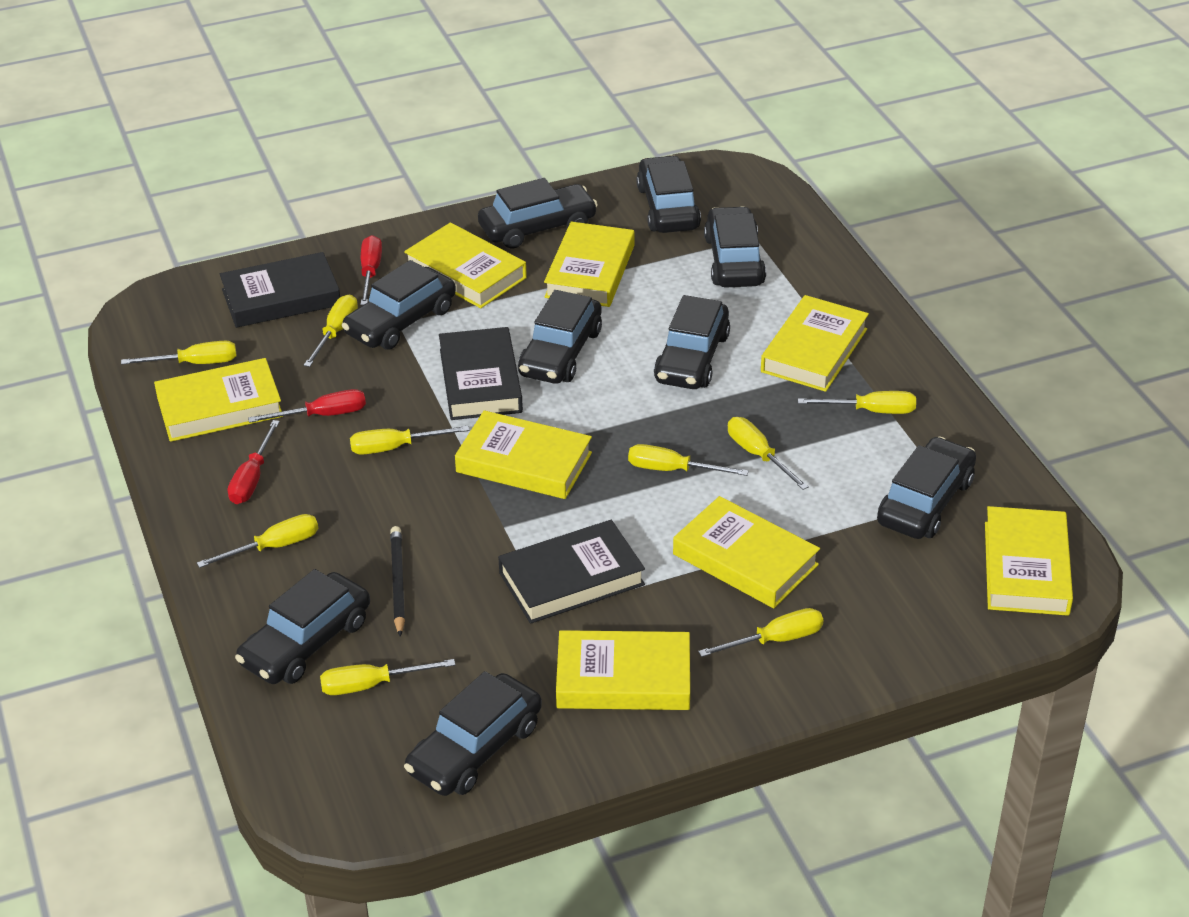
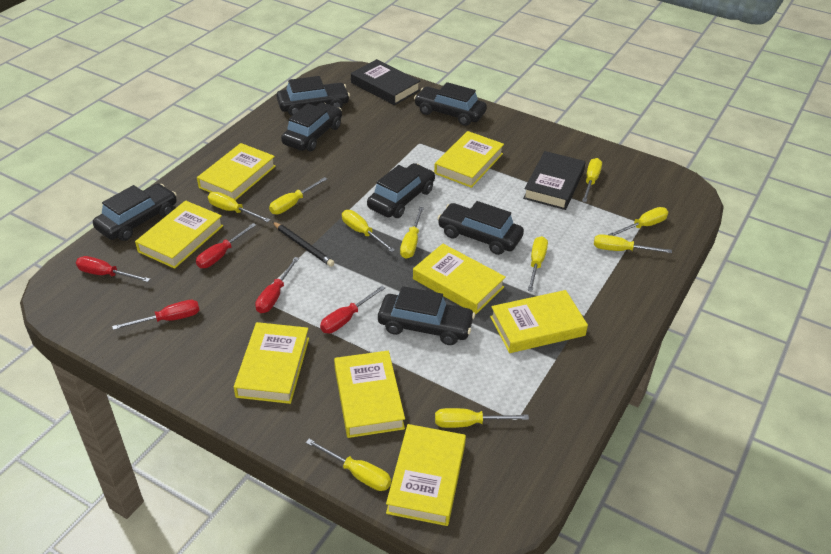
black book: 3 -> 2
black car: 9 -> 7
red screwdriver: 3 -> 5
yellow screwdriver: 9 -> 10

